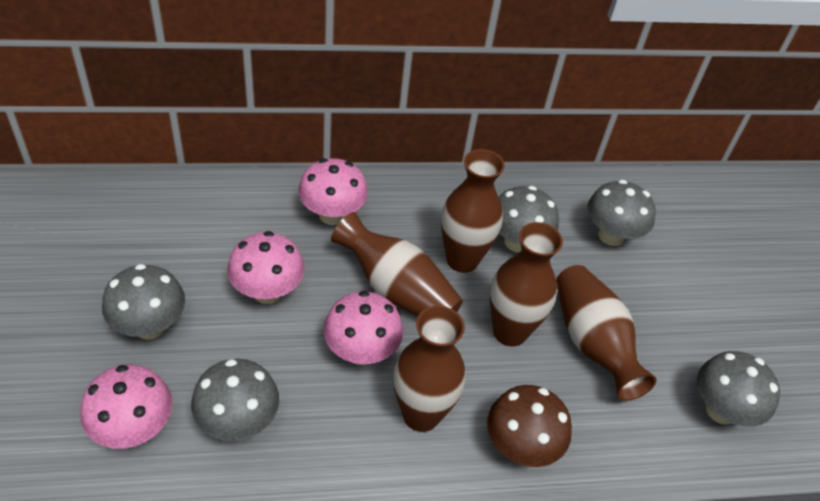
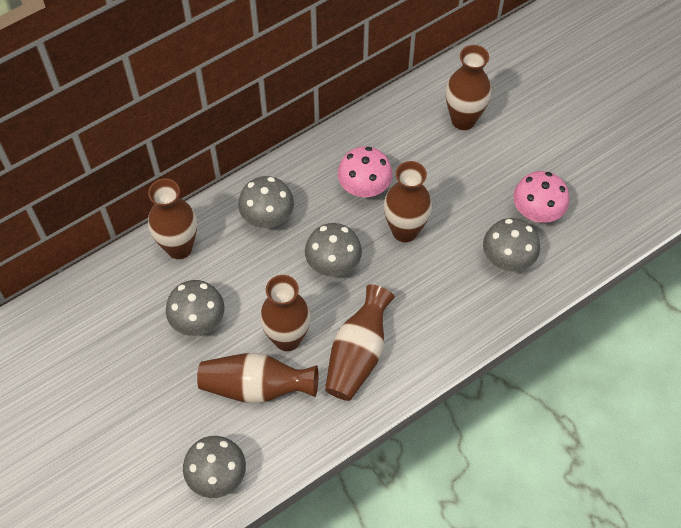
brown mushroom: 1 -> 0
brown vase: 5 -> 6
pink mushroom: 4 -> 2

